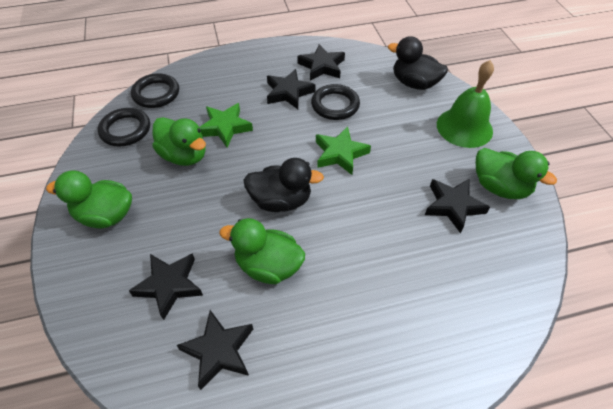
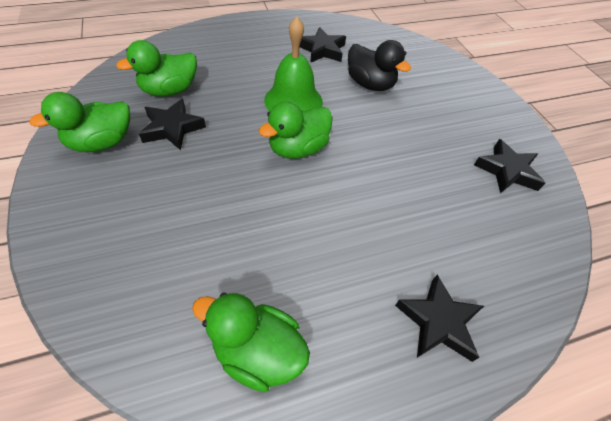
black duck: 2 -> 1
black ring: 3 -> 0
black star: 5 -> 4
green star: 2 -> 0

